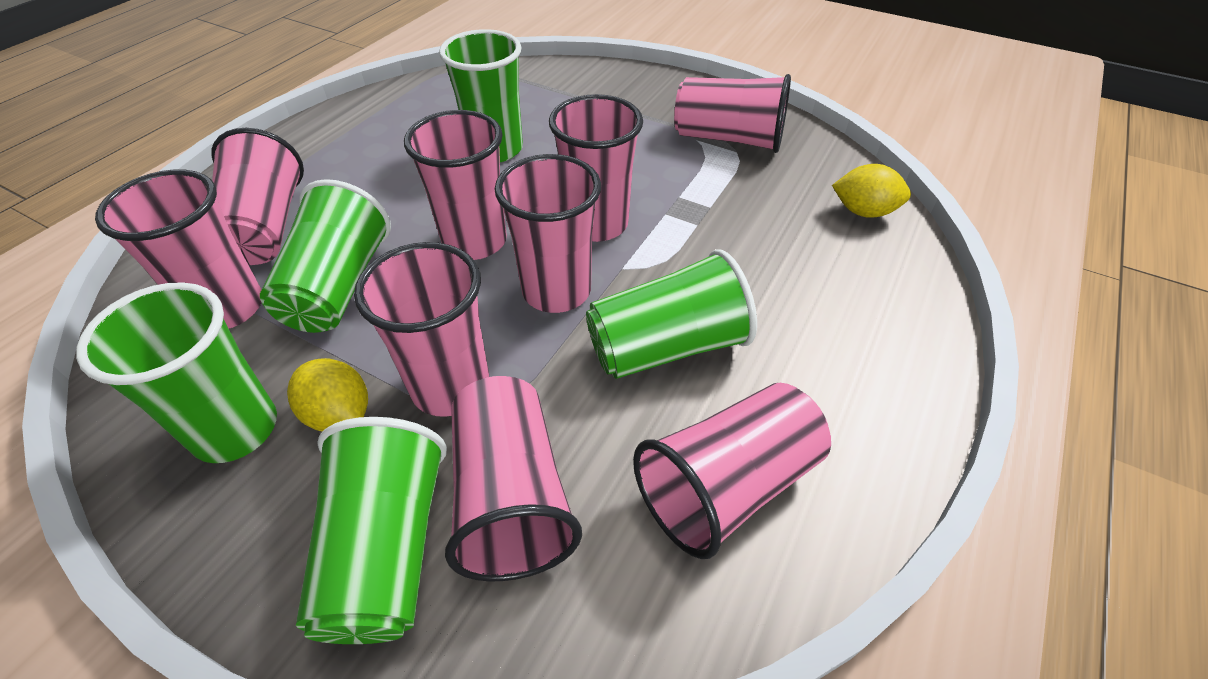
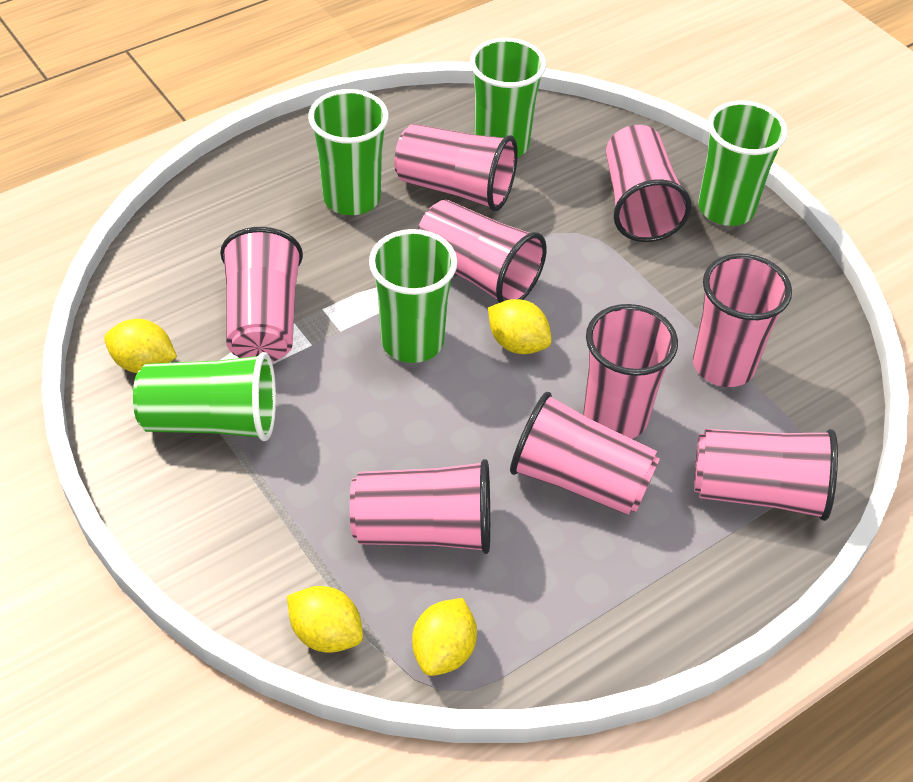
yellow lemon: 2 -> 4

